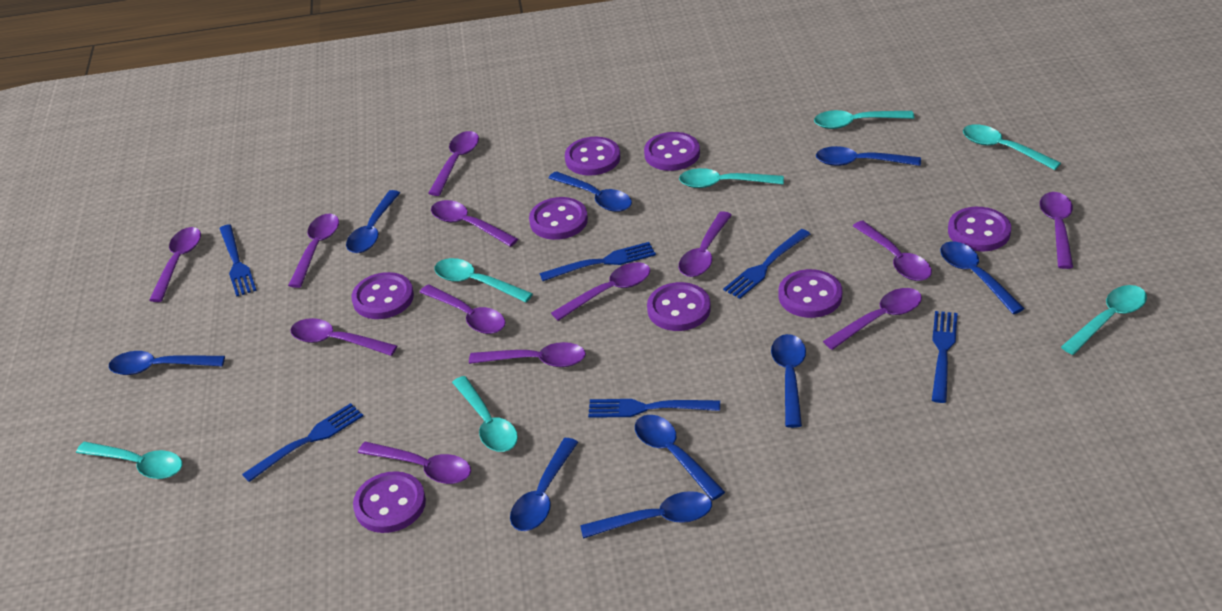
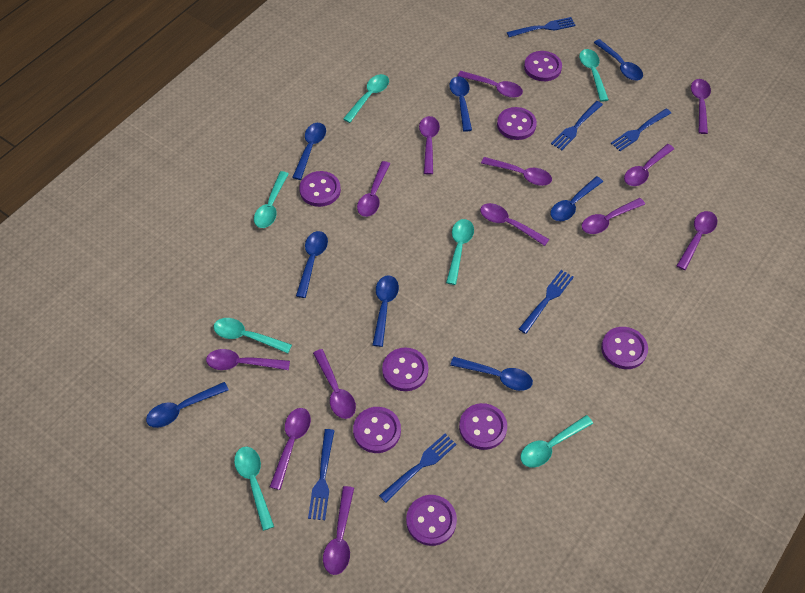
blue spoon: 9 -> 8

